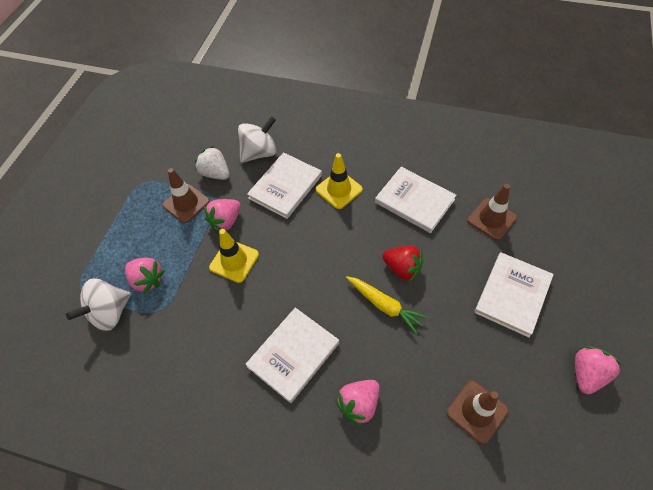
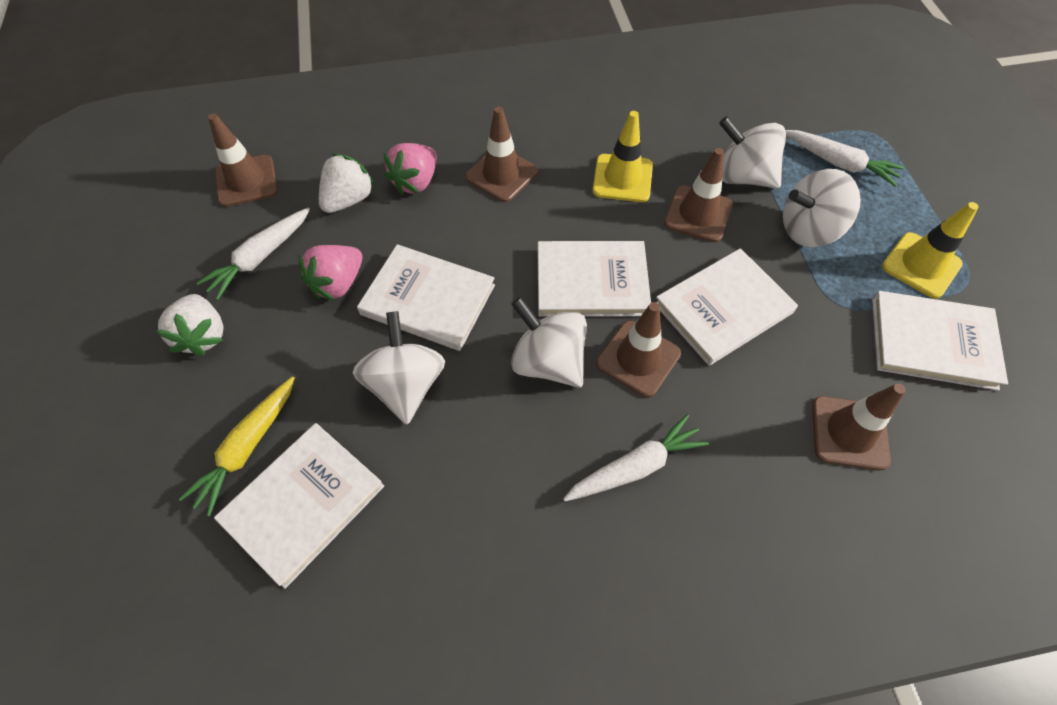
brown traffic cone: 3 -> 5
pink strawberry: 4 -> 2
red strawberry: 1 -> 0
white book: 4 -> 5
white carrot: 0 -> 3
white spinning top: 2 -> 4
white strawberry: 1 -> 2

